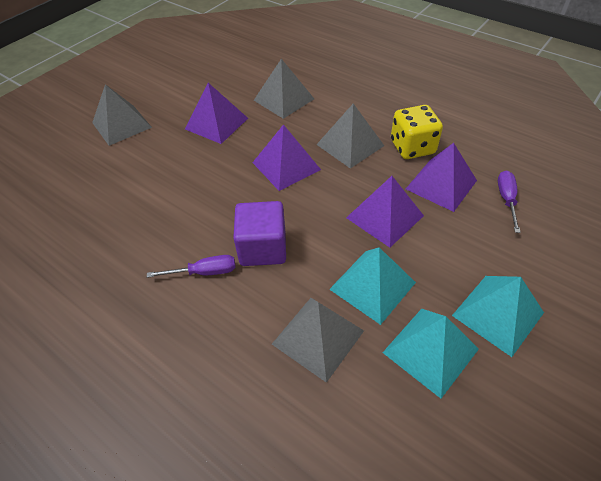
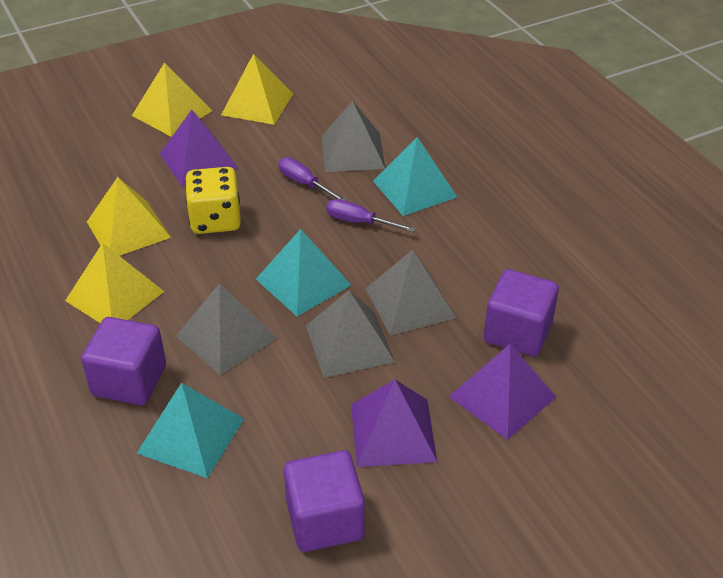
purple cube: 1 -> 3
purple pyramid: 4 -> 3
yellow pyramid: 0 -> 4

